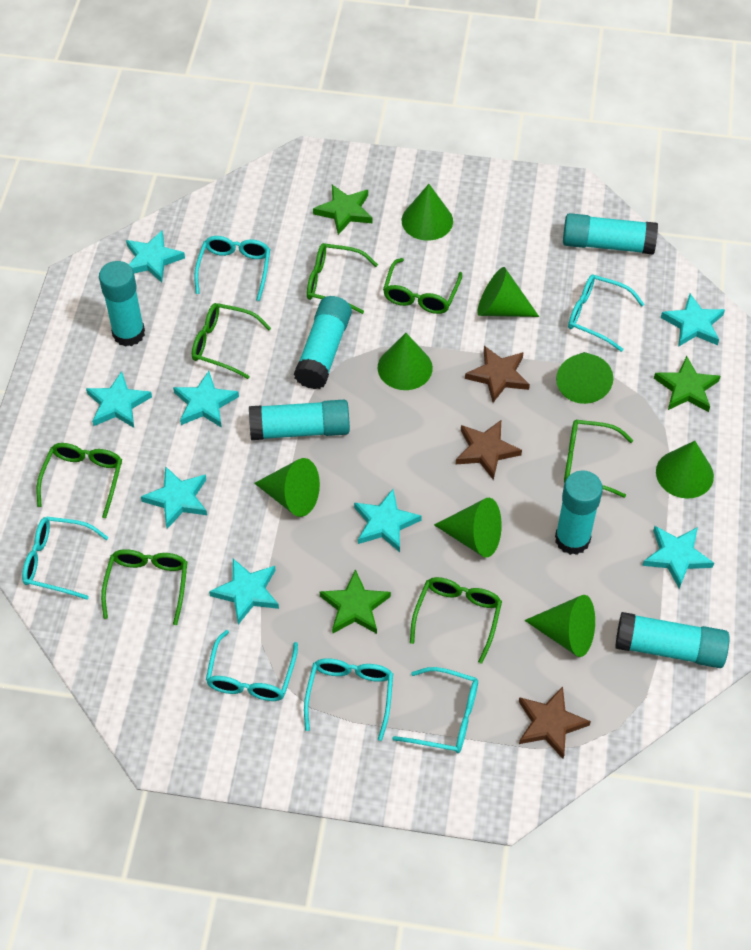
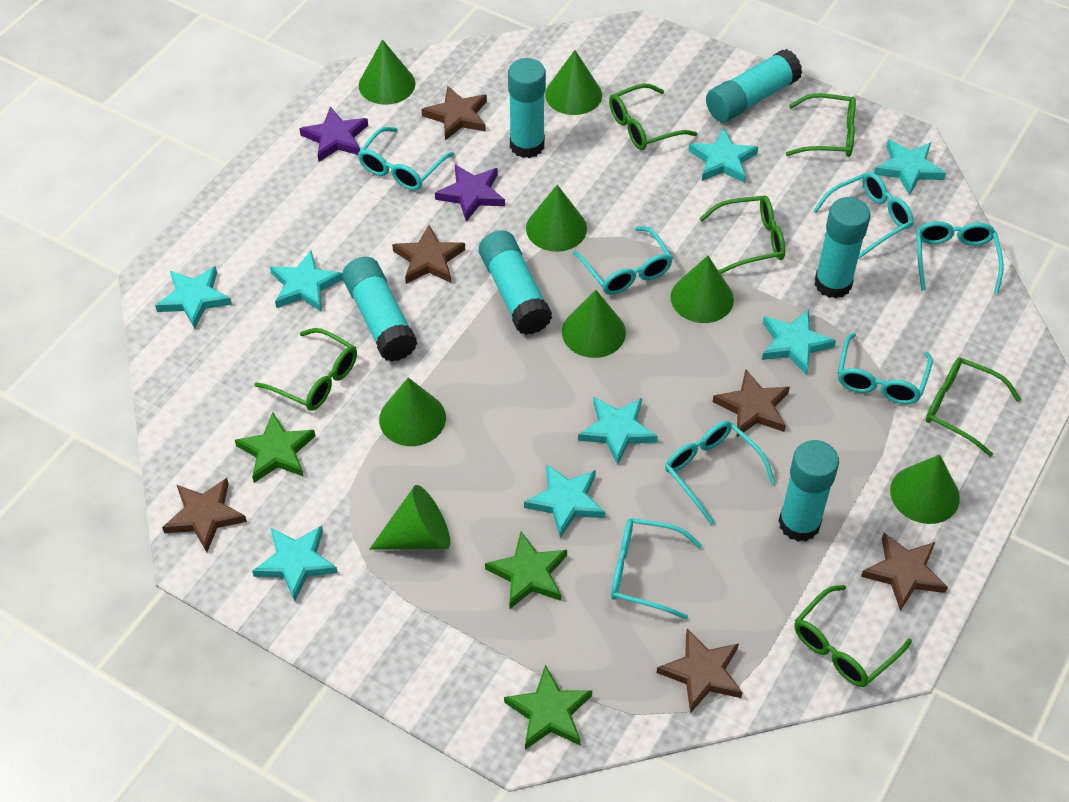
brown star: 3 -> 6
green glasses: 7 -> 6
purple star: 0 -> 2
turquoise glasses: 6 -> 7

